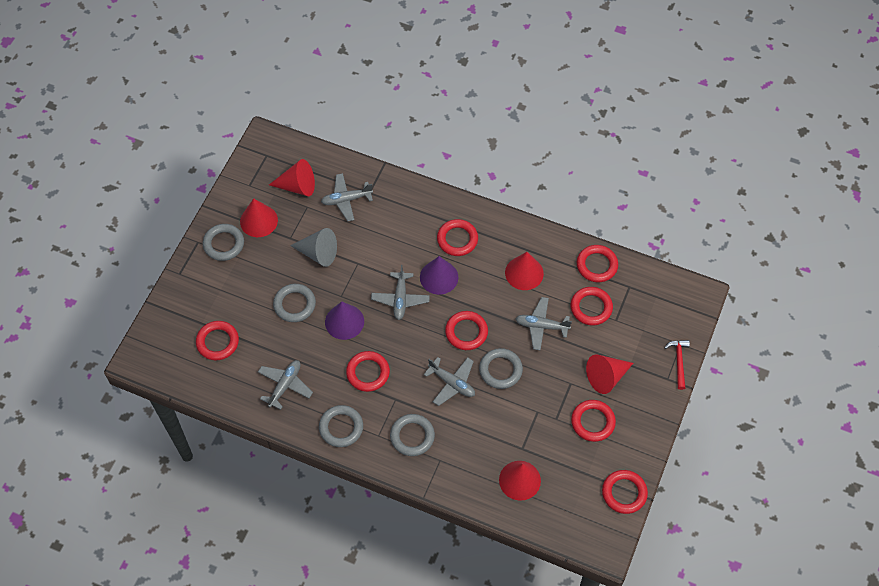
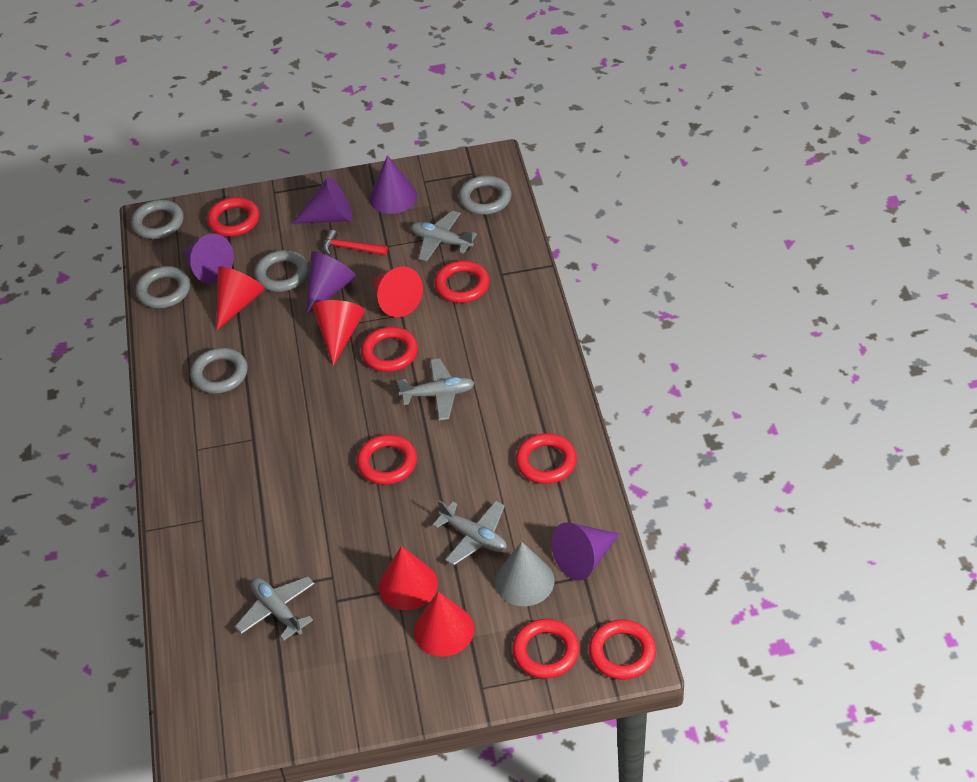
grey plane: 5 -> 4
purple cone: 2 -> 5
red ring: 8 -> 7

